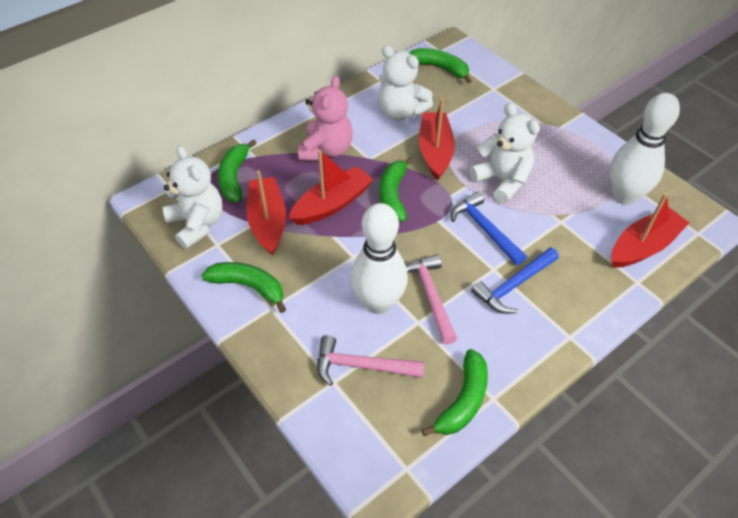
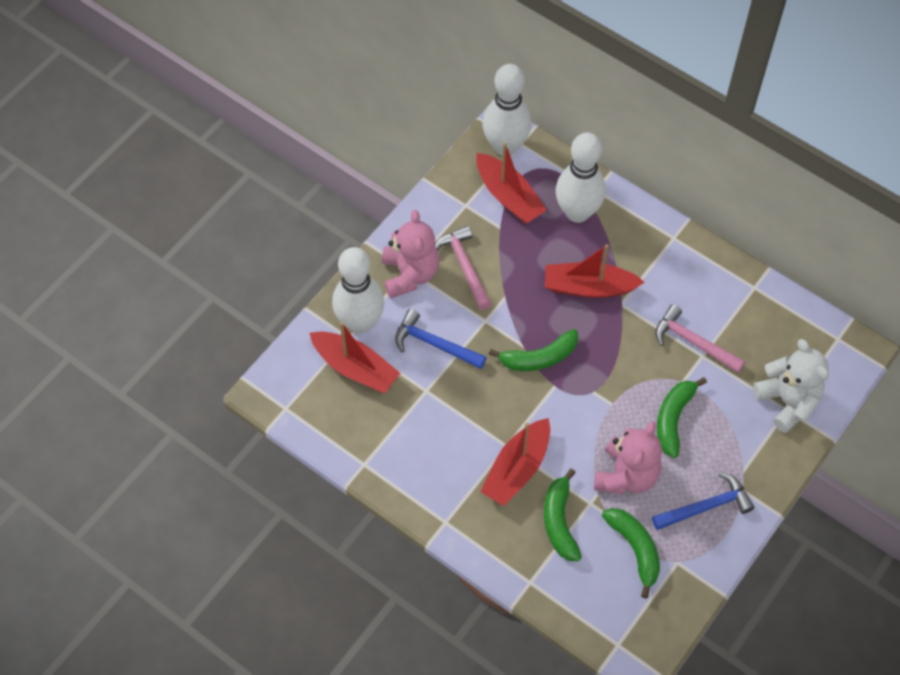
green banana: 5 -> 4
pink teddy bear: 1 -> 2
white bowling pin: 2 -> 3
white teddy bear: 3 -> 1

